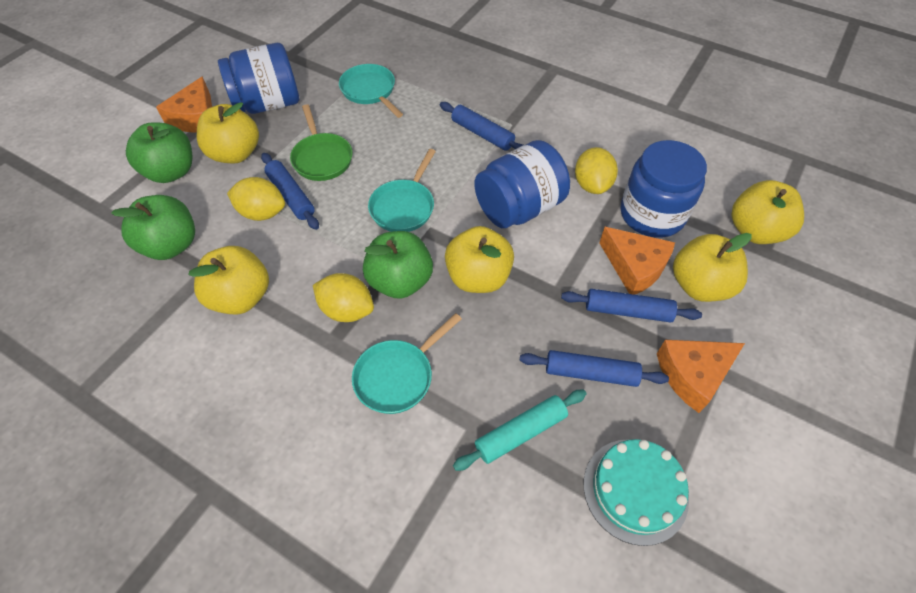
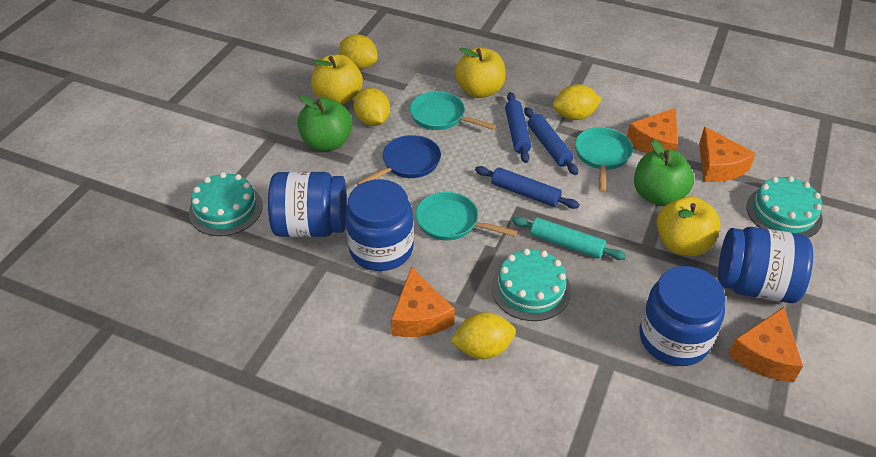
blue jar: 3 -> 4
blue pan: 0 -> 1
blue rolling pin: 4 -> 3
green apple: 3 -> 2
green pan: 1 -> 0
orange cheese: 3 -> 4
turquoise cake: 1 -> 3
yellow apple: 5 -> 3
yellow lemon: 3 -> 4

